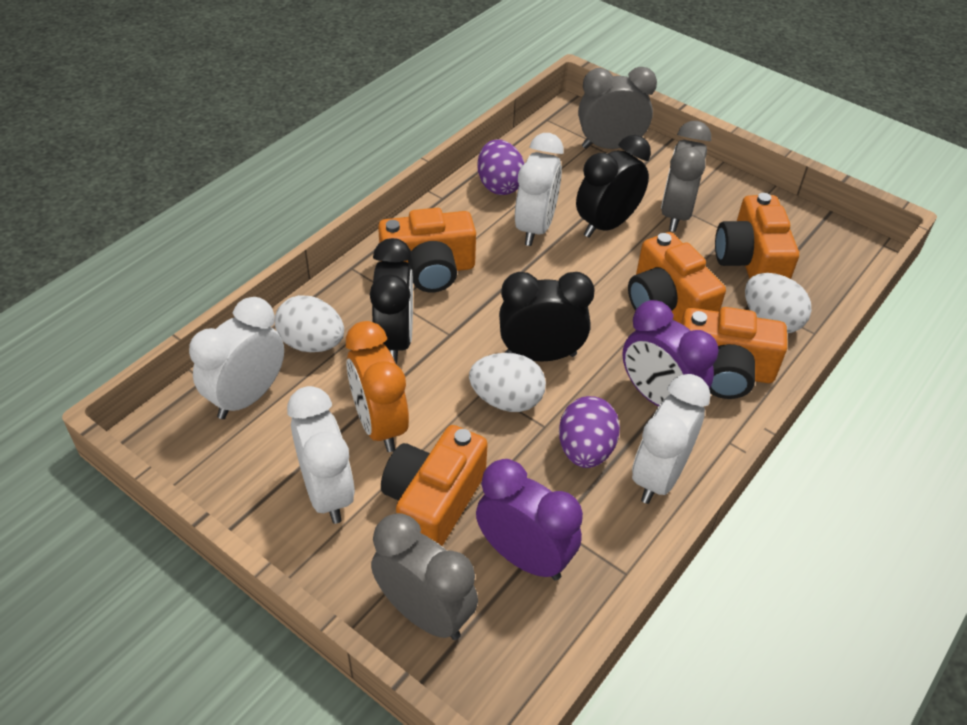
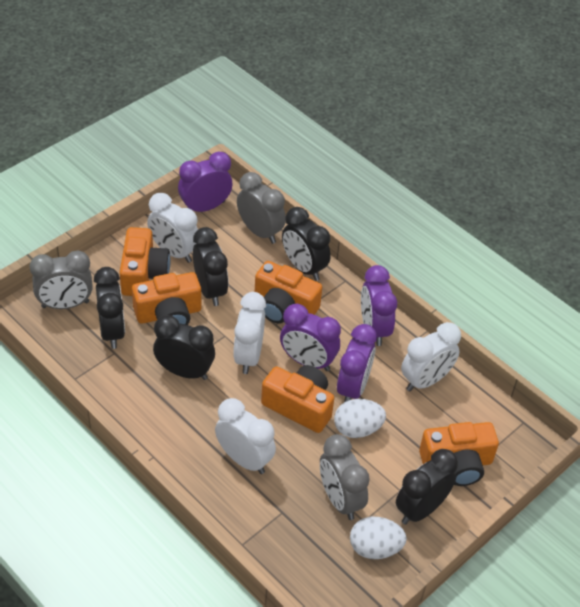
black clock: 3 -> 5
orange clock: 1 -> 0
purple clock: 2 -> 4
purple egg: 2 -> 0
white egg: 3 -> 2

